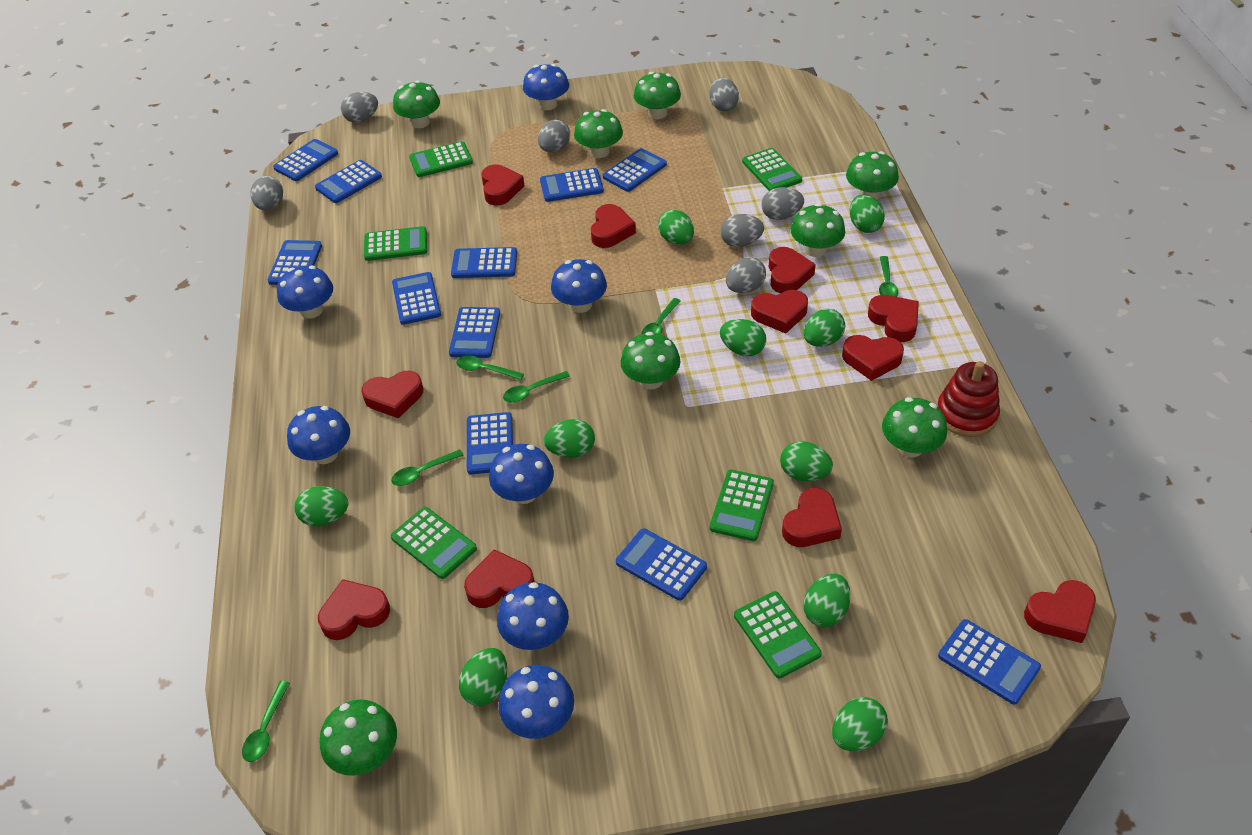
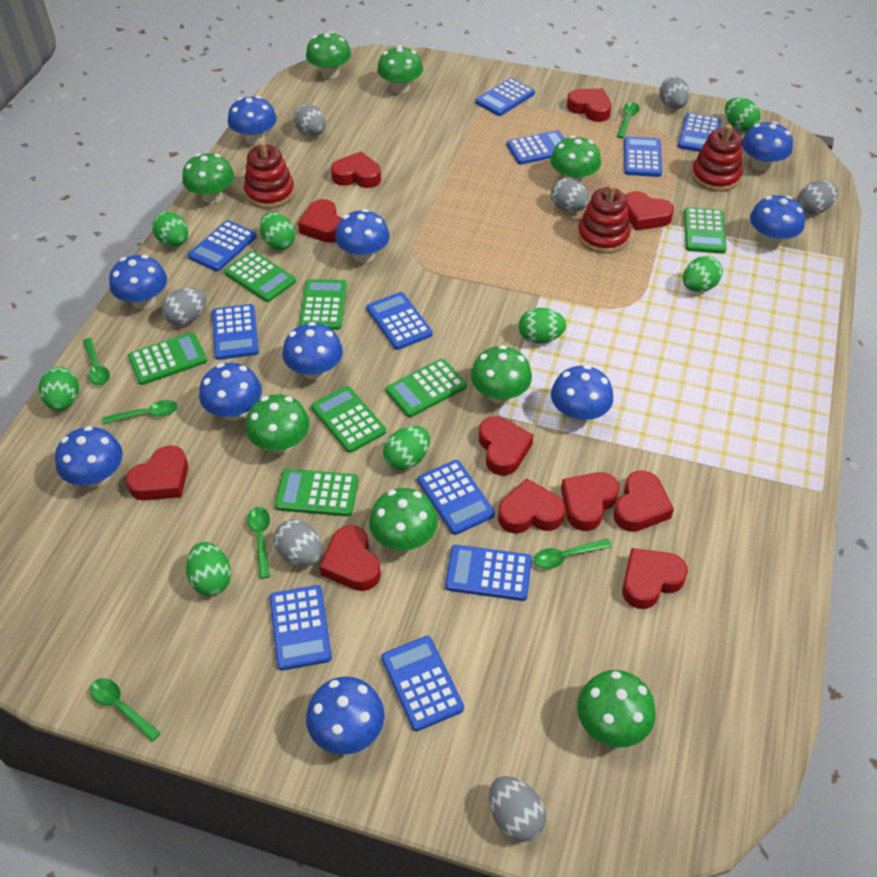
blue mushroom: 7 -> 10
green calculator: 6 -> 7
green egg: 10 -> 8
red stacking toy: 1 -> 3

